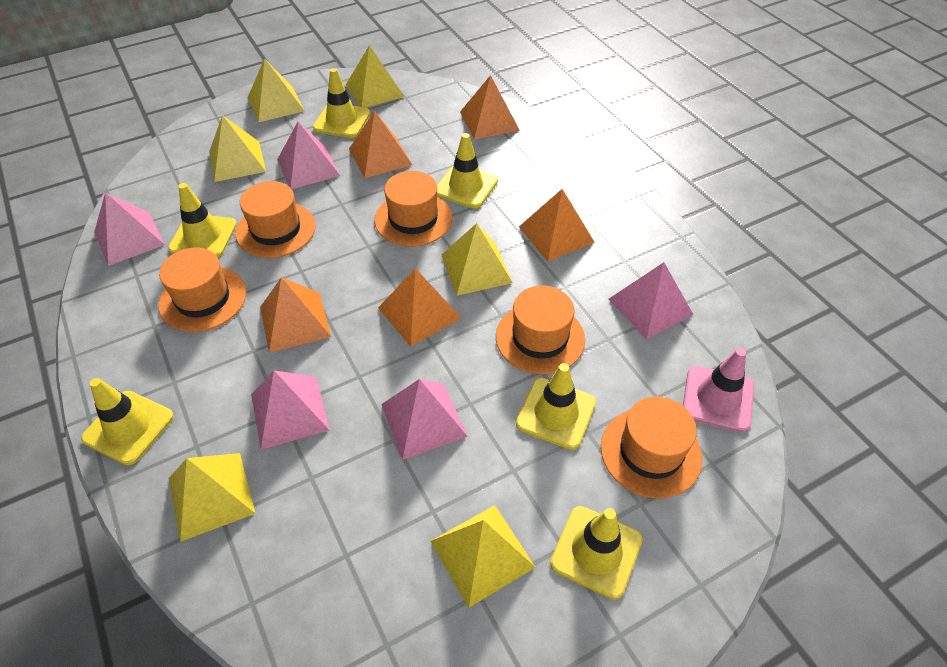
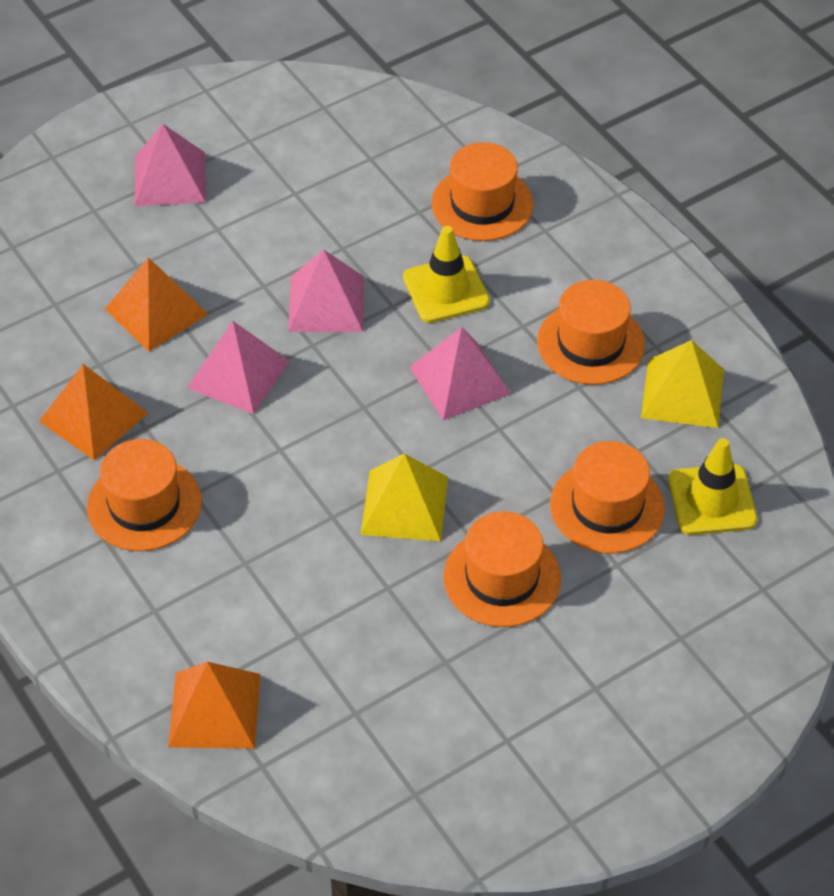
orange pyramid: 5 -> 3
pink pyramid: 5 -> 4
pink traffic cone: 1 -> 0
yellow pyramid: 6 -> 2
yellow traffic cone: 6 -> 2

